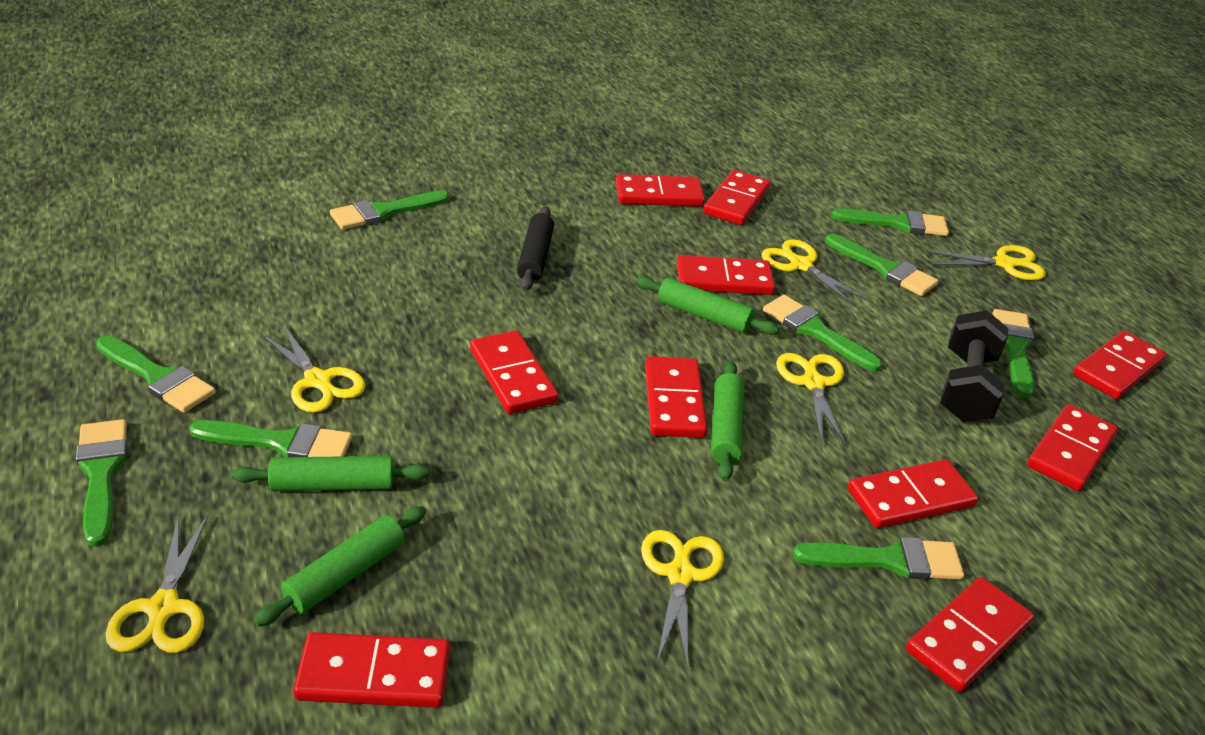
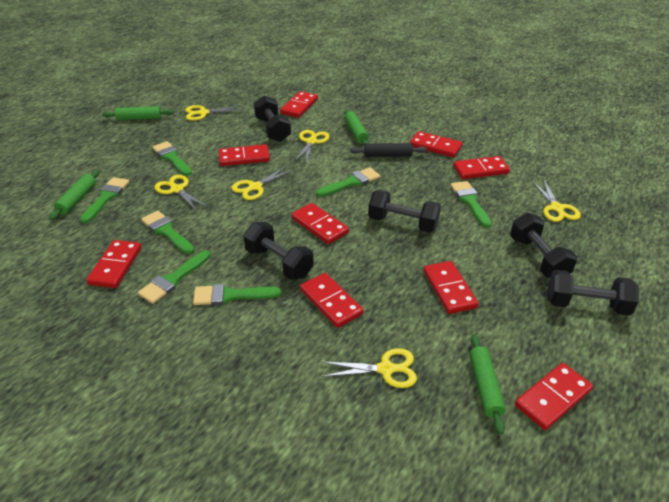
black dumbbell: 1 -> 5
green brush: 9 -> 7
red domino: 10 -> 9

